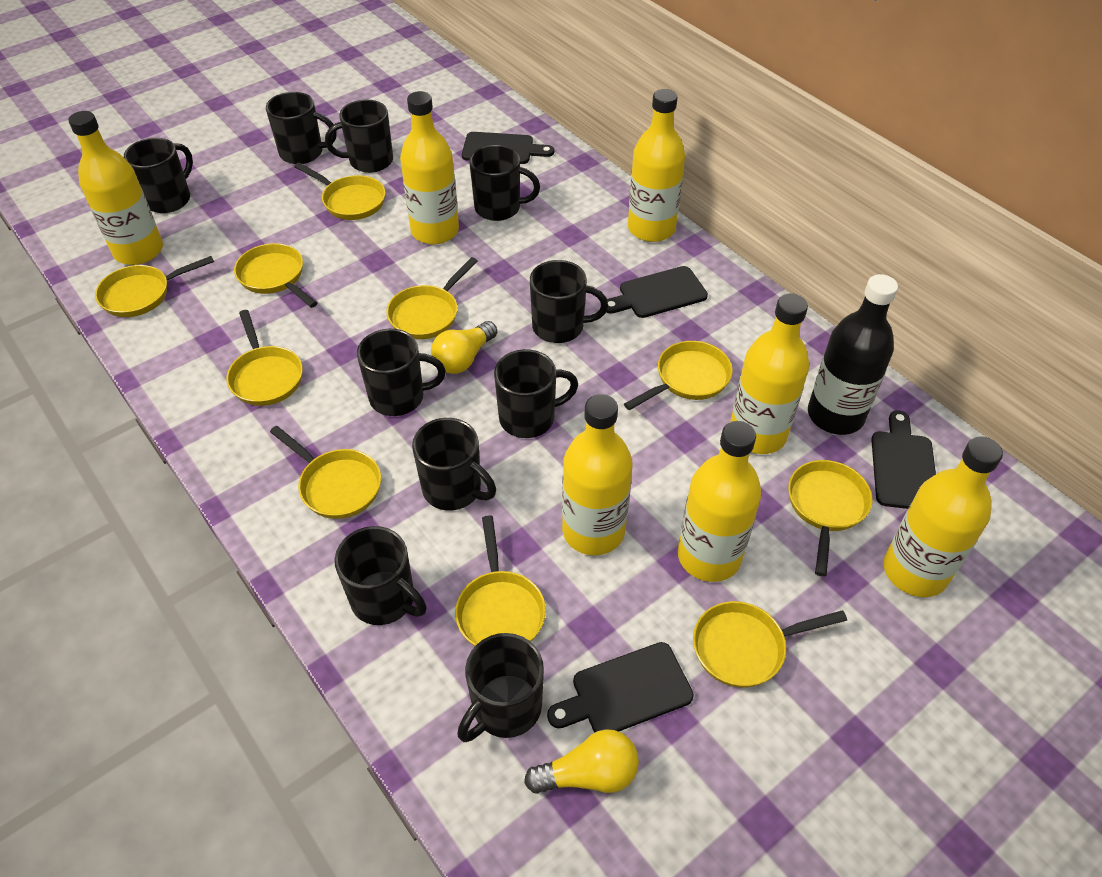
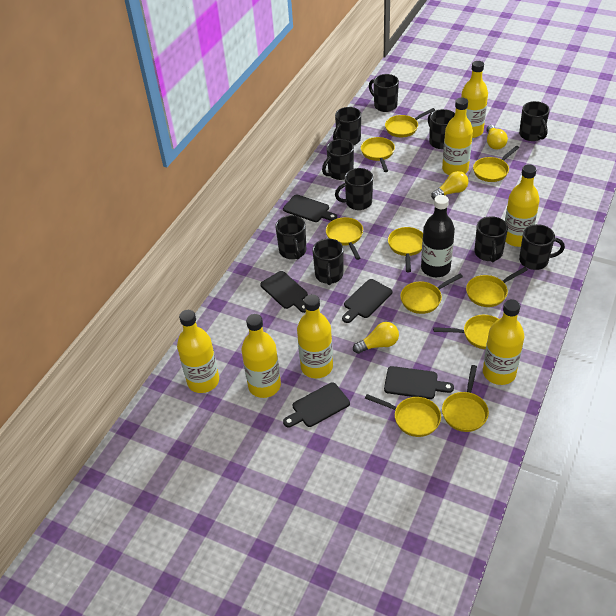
black cutting board: 4 -> 5
yellow light bulb: 2 -> 3

